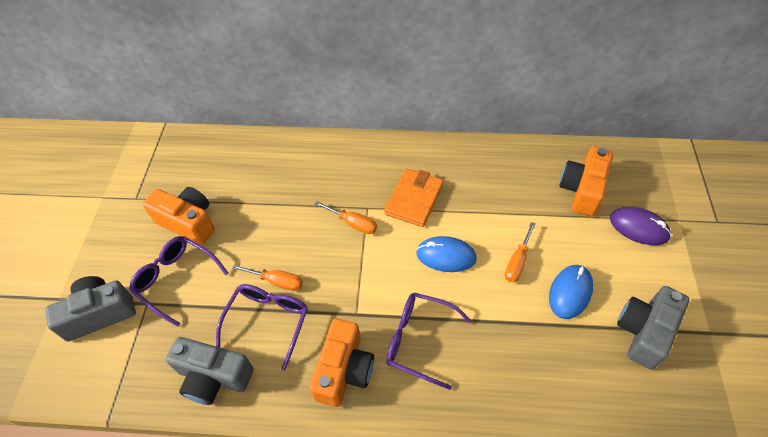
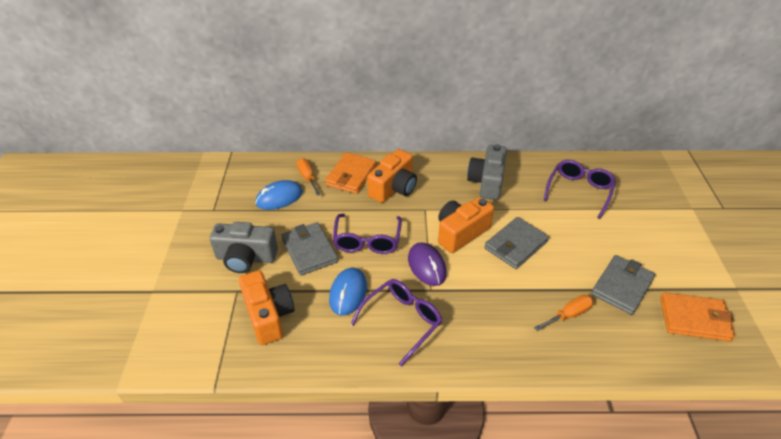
grey camera: 3 -> 2
grey wallet: 0 -> 3
orange screwdriver: 3 -> 2
orange wallet: 1 -> 2

